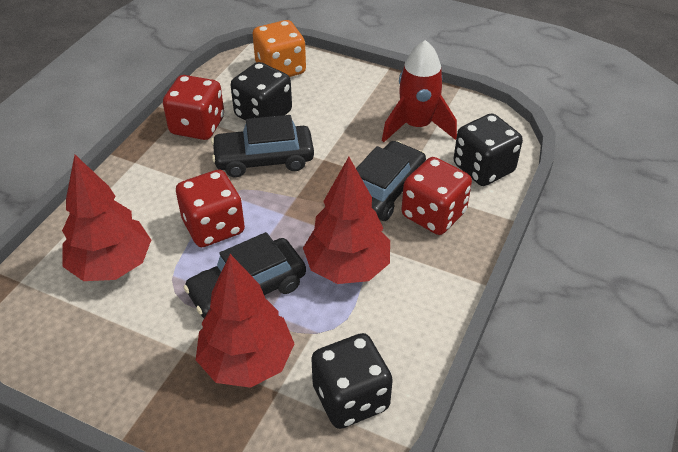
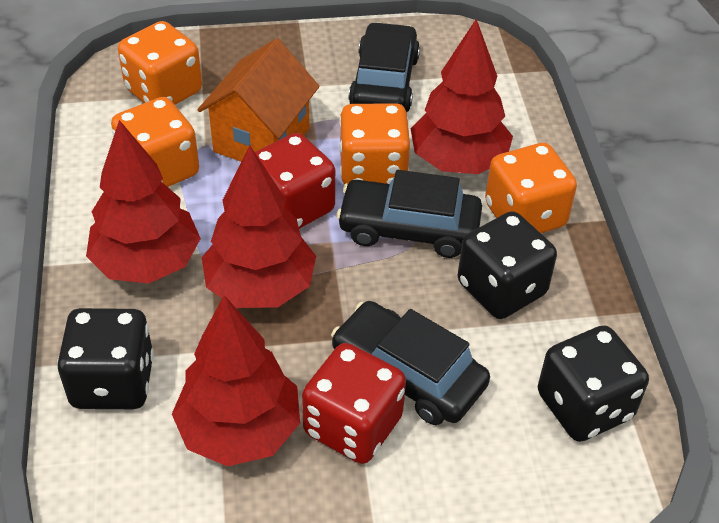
orange dice: 1 -> 4
orange house: 0 -> 1
red dice: 3 -> 2
red rocket: 1 -> 0
red tree: 3 -> 4

